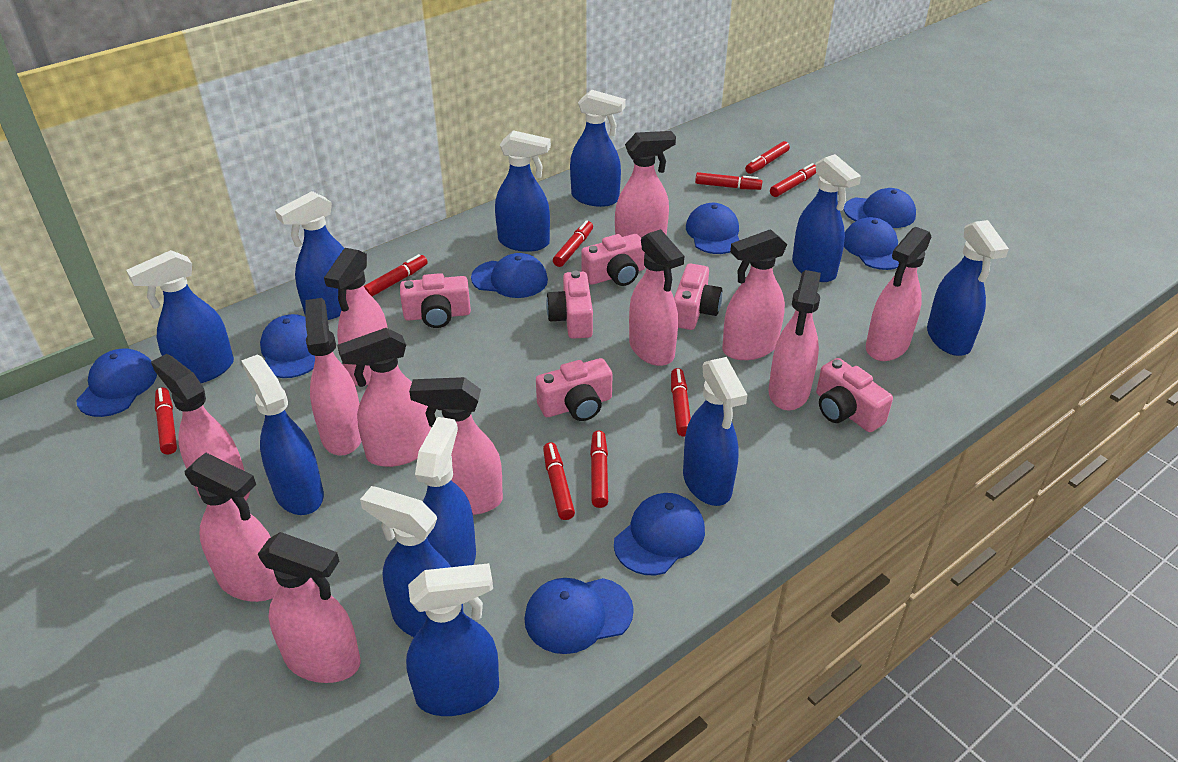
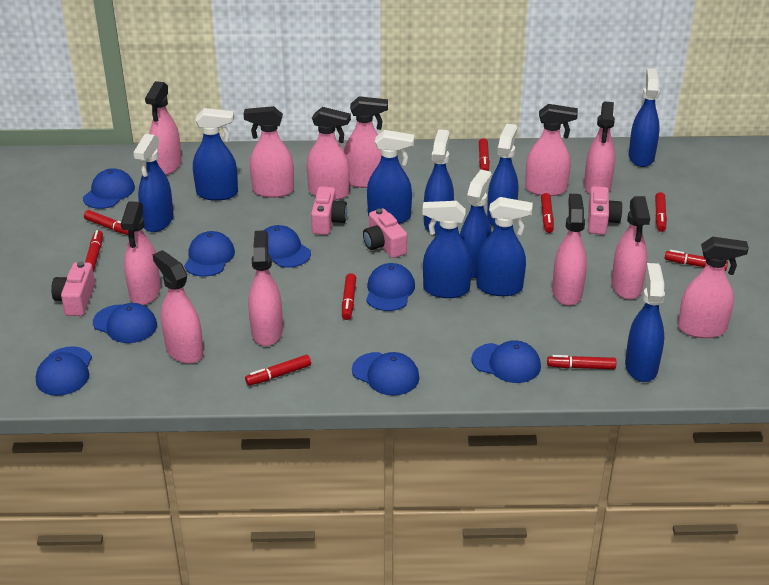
blue spray bottle: 11 -> 10
pink camera: 6 -> 4

